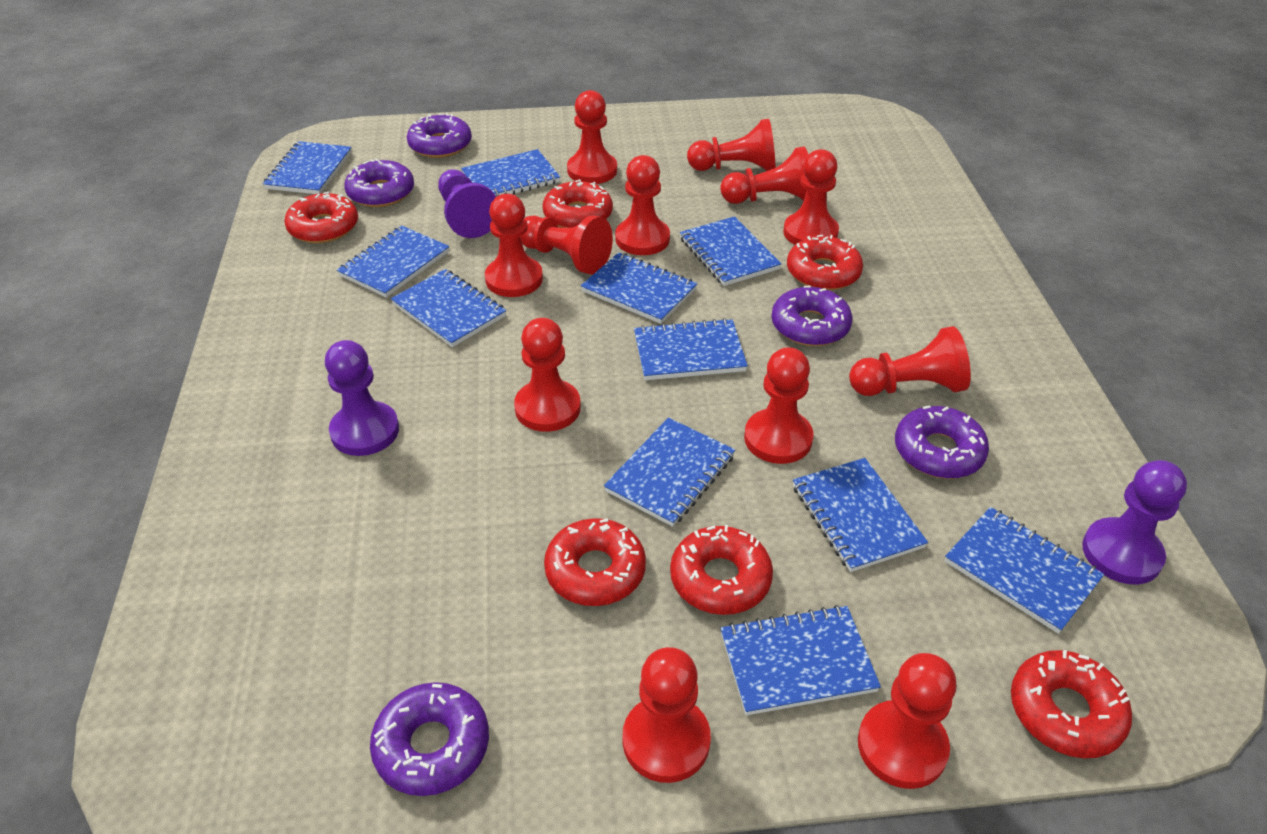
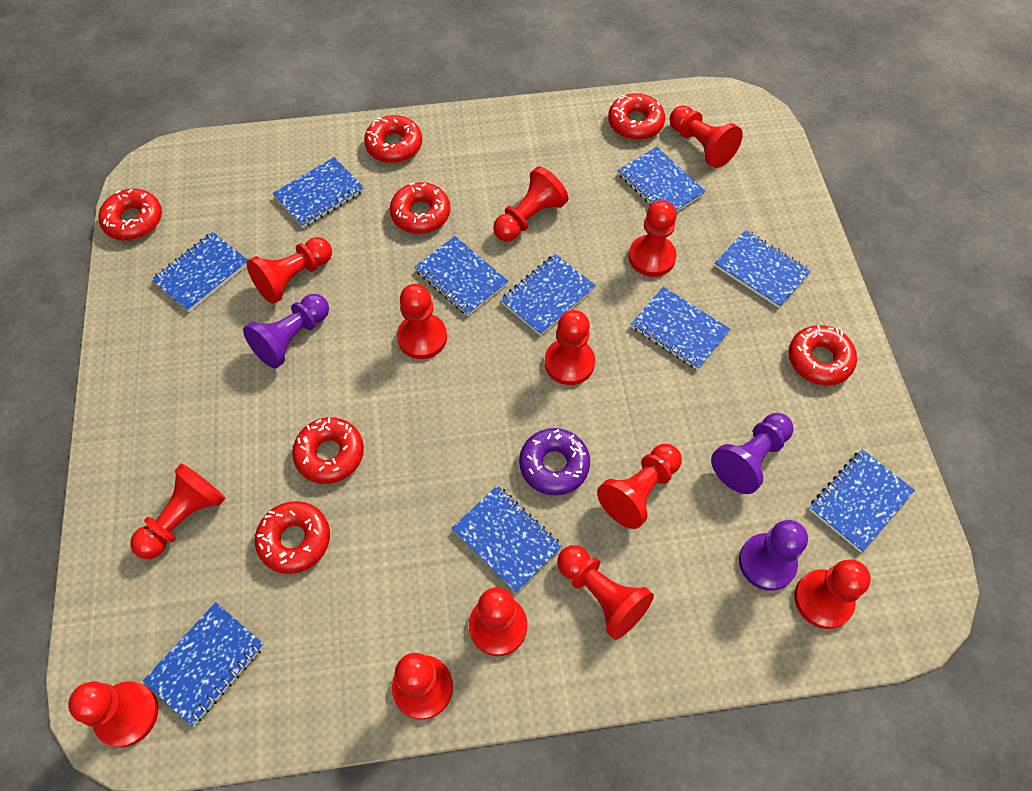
blue notebook: 11 -> 10
purple donut: 5 -> 1
red donut: 6 -> 7
red pawn: 12 -> 13

